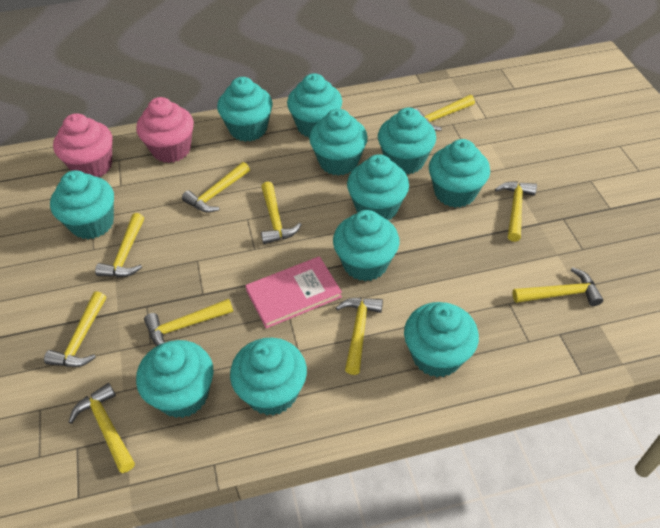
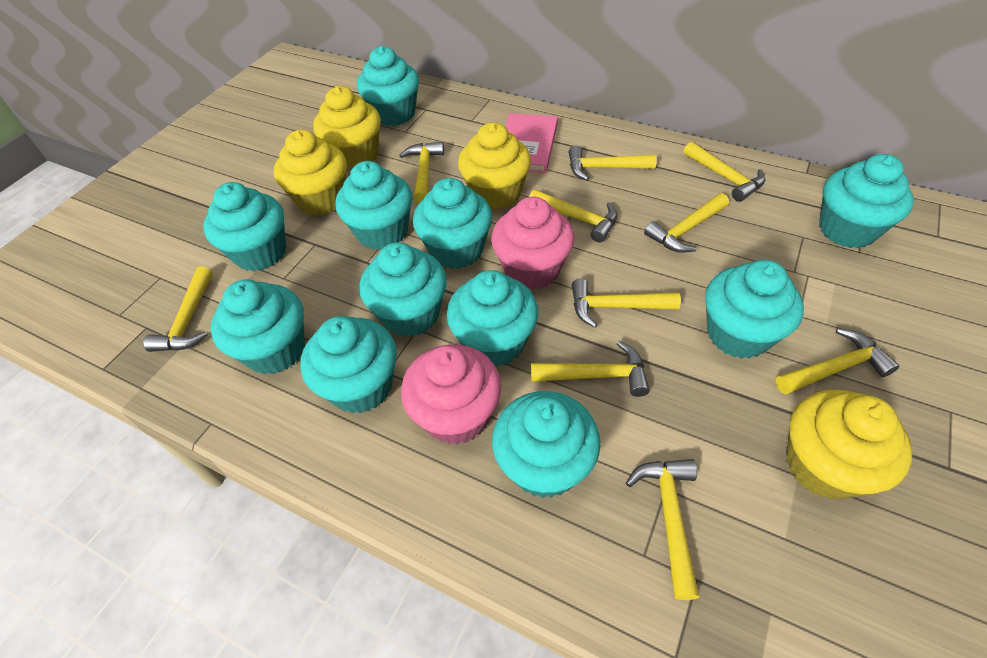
yellow cupcake: 0 -> 4

